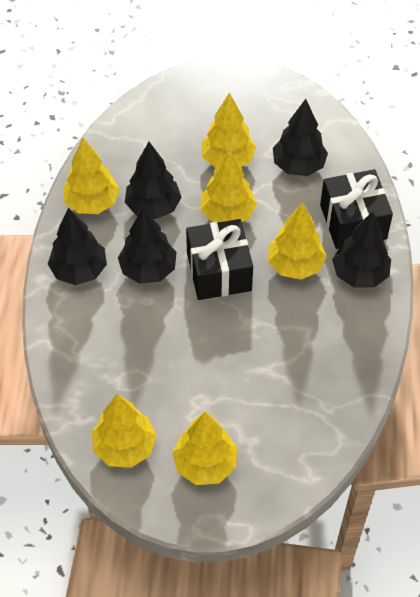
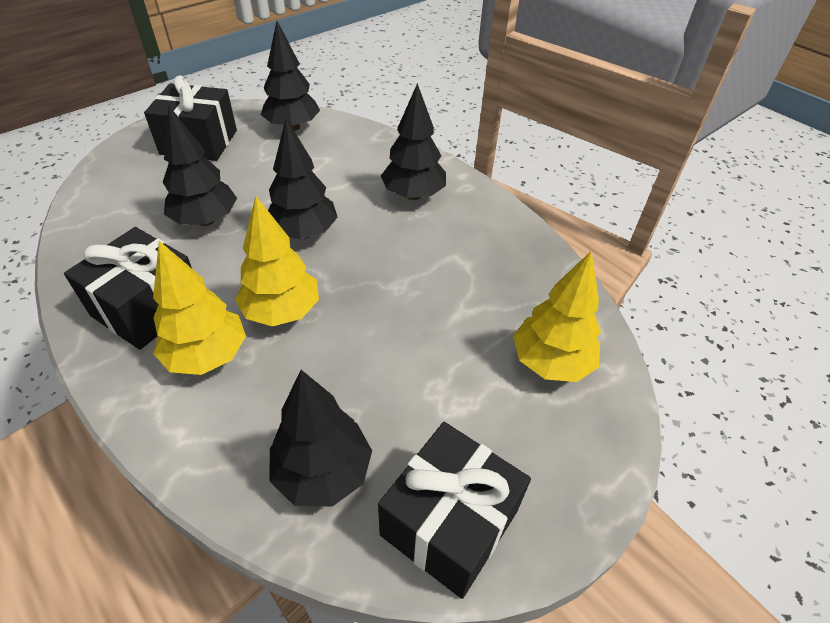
black gift: 2 -> 3
yellow tree: 6 -> 3

